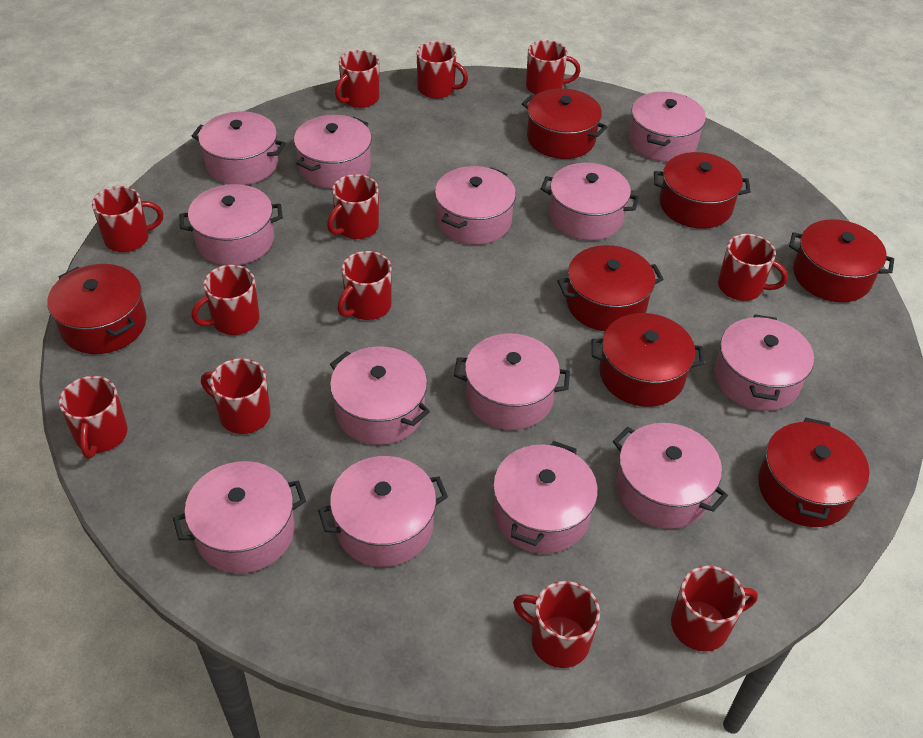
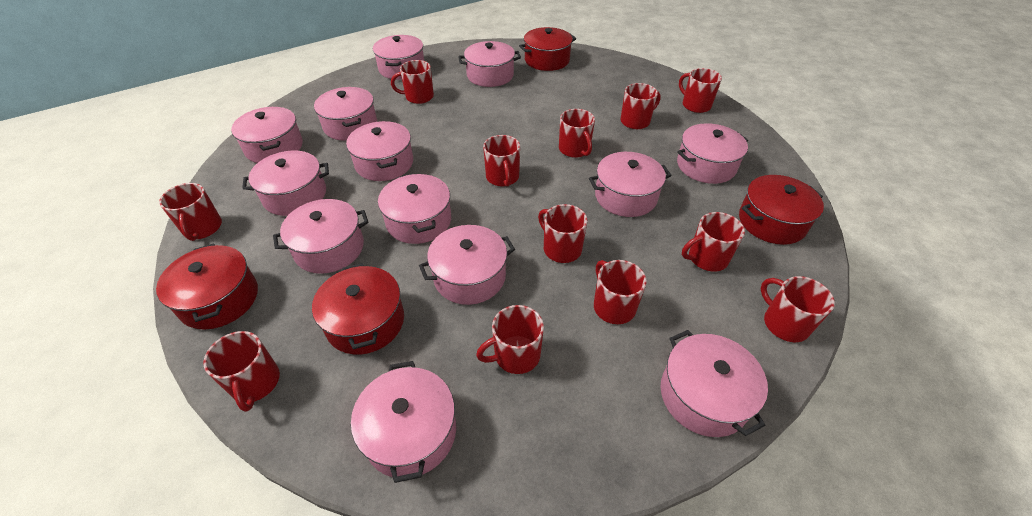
red pot: 7 -> 4

